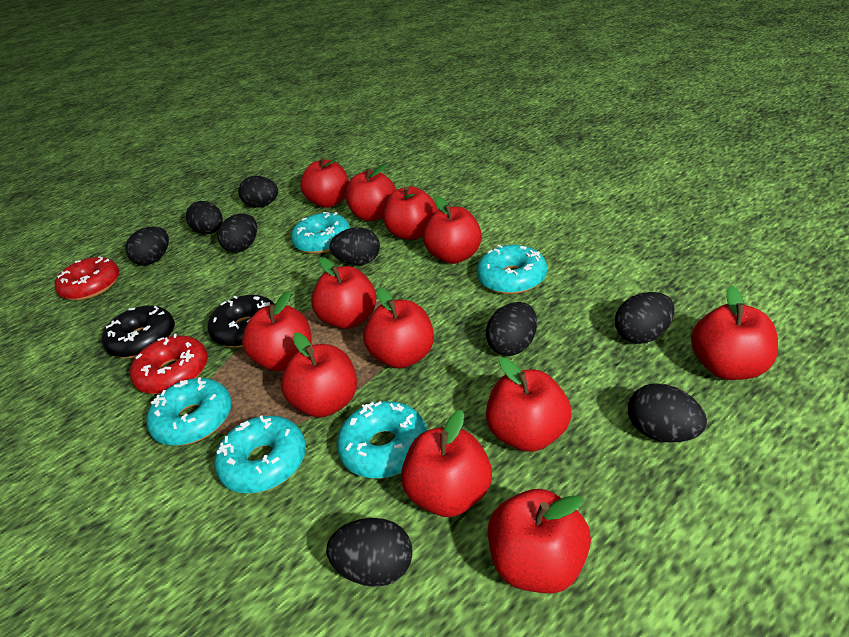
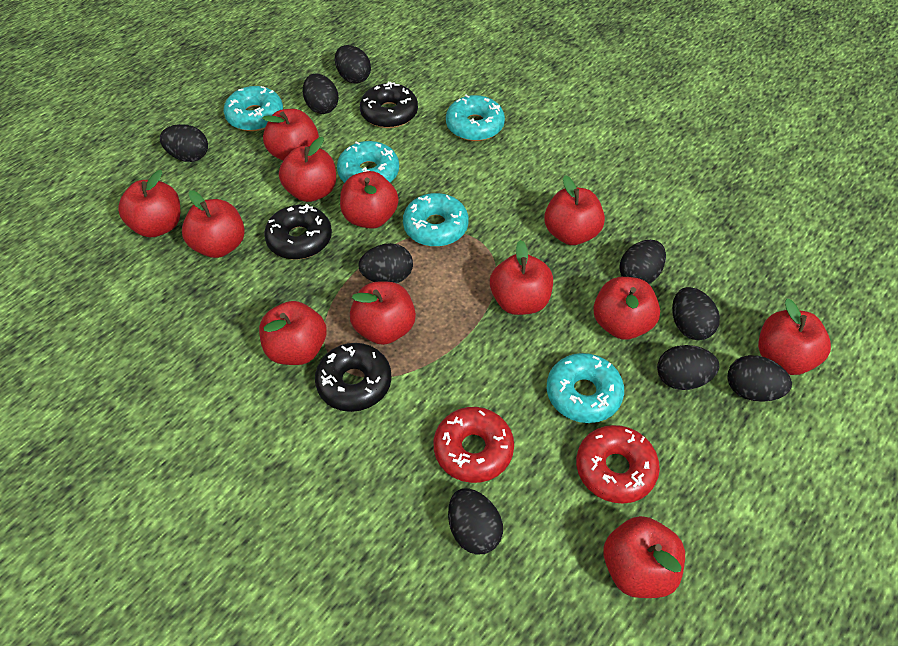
black donut: 2 -> 3

